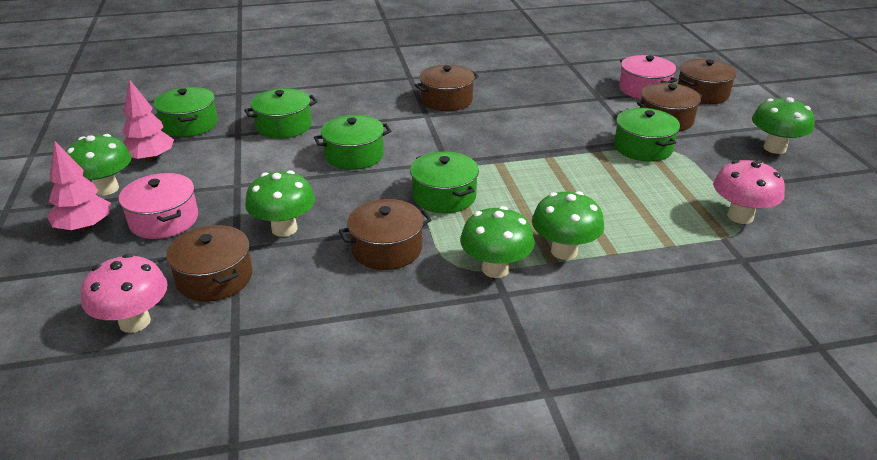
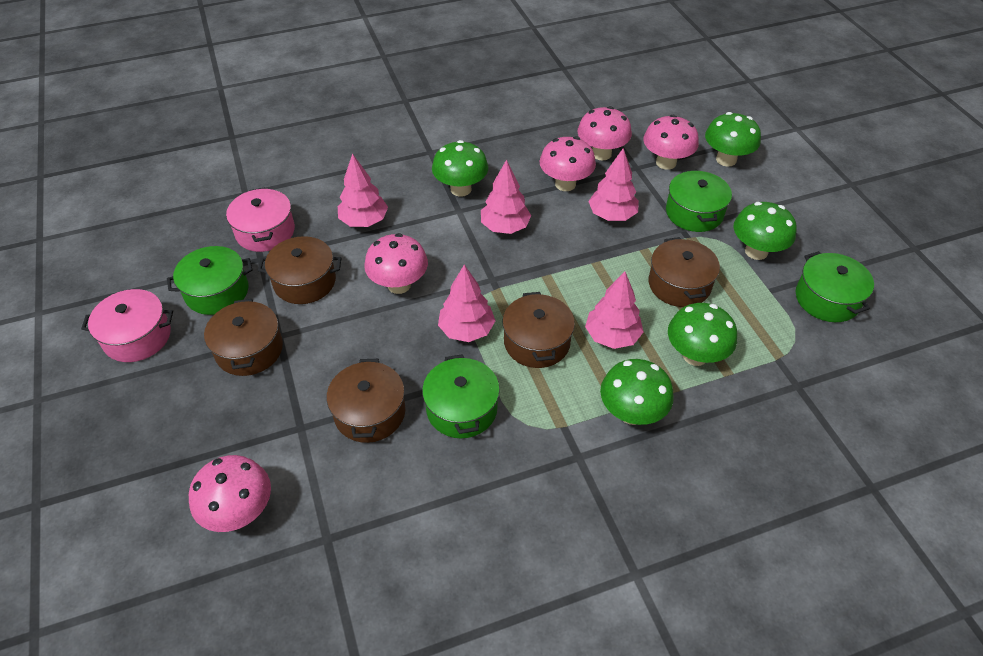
green pot: 5 -> 4
pink mushroom: 2 -> 5
pink tree: 2 -> 5

